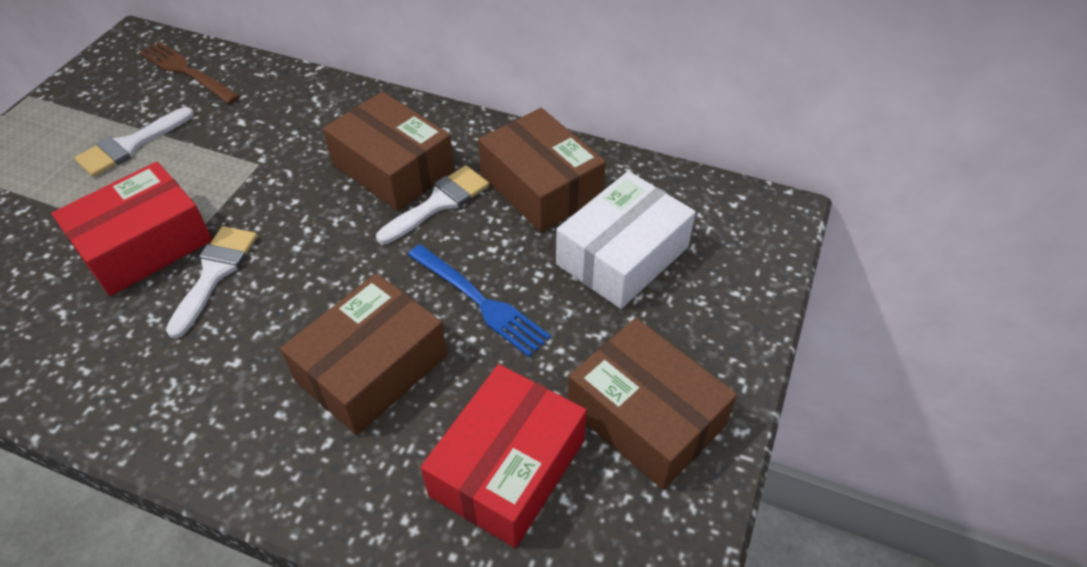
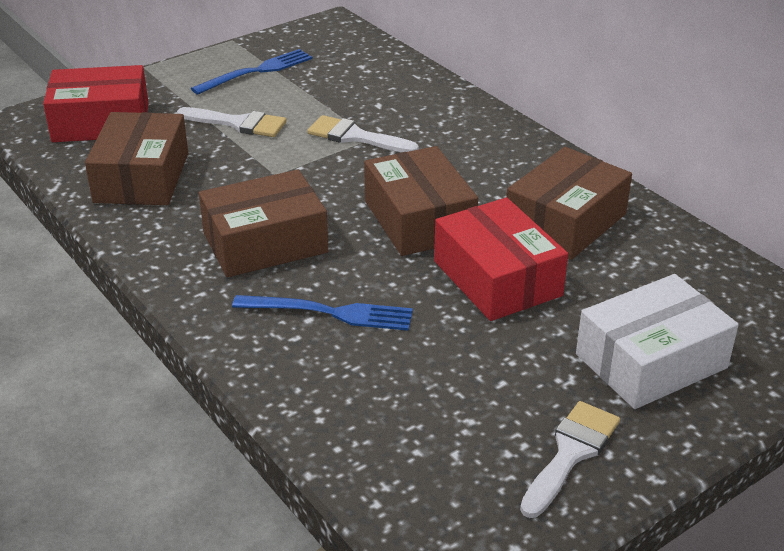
blue fork: 1 -> 2
brown fork: 1 -> 0

